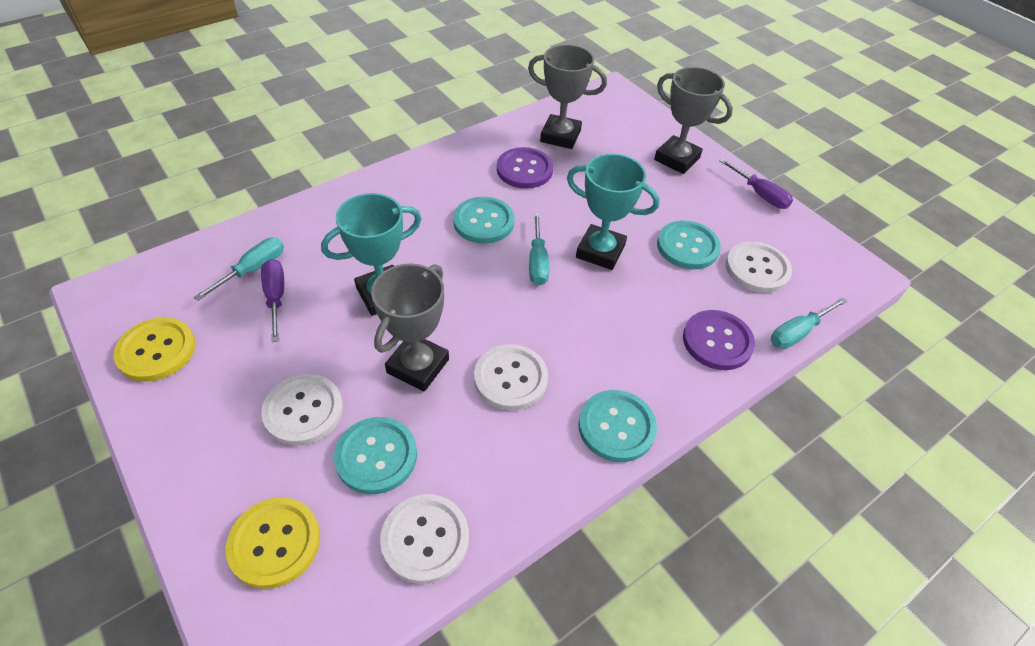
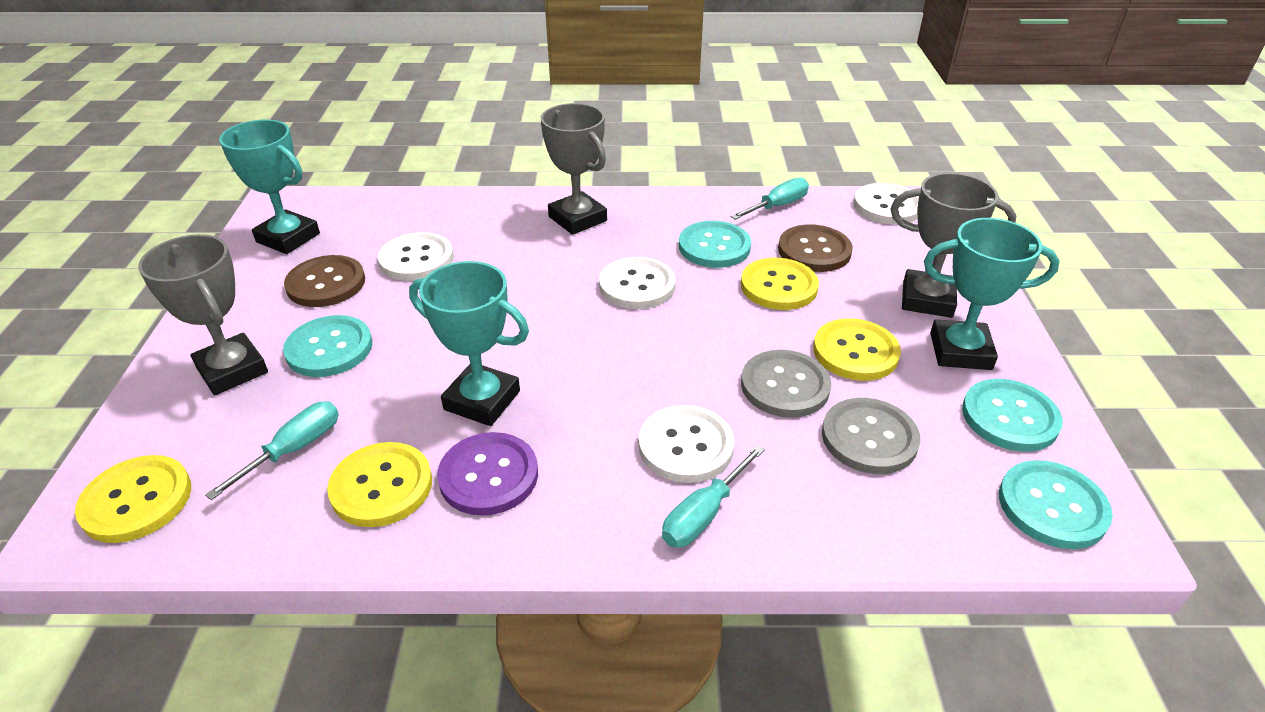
brown button: 0 -> 2
grey button: 0 -> 2
purple button: 2 -> 1
purple screwdriver: 2 -> 0
turquoise trophy: 2 -> 3
yellow button: 2 -> 4

